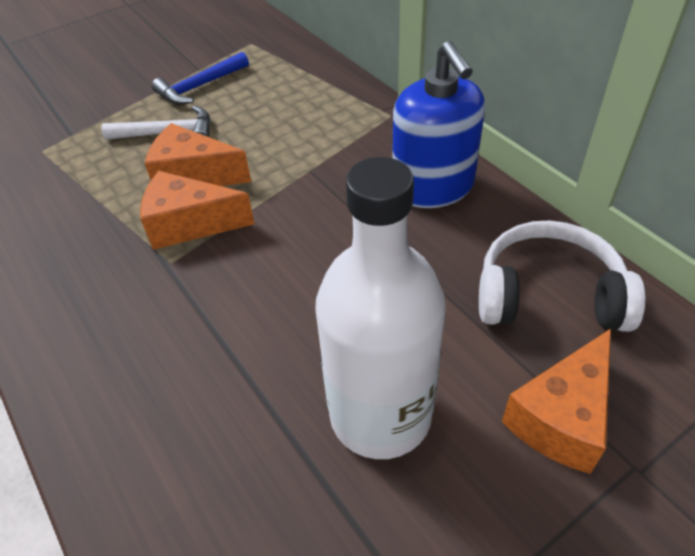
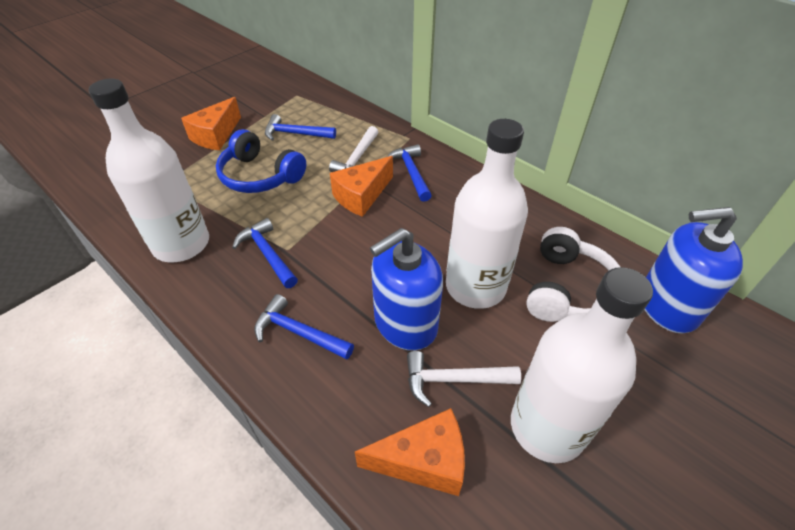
blue hammer: 1 -> 4
blue headphones: 0 -> 1
blue soap dispenser: 1 -> 2
white bottle: 1 -> 3
white hammer: 1 -> 2

